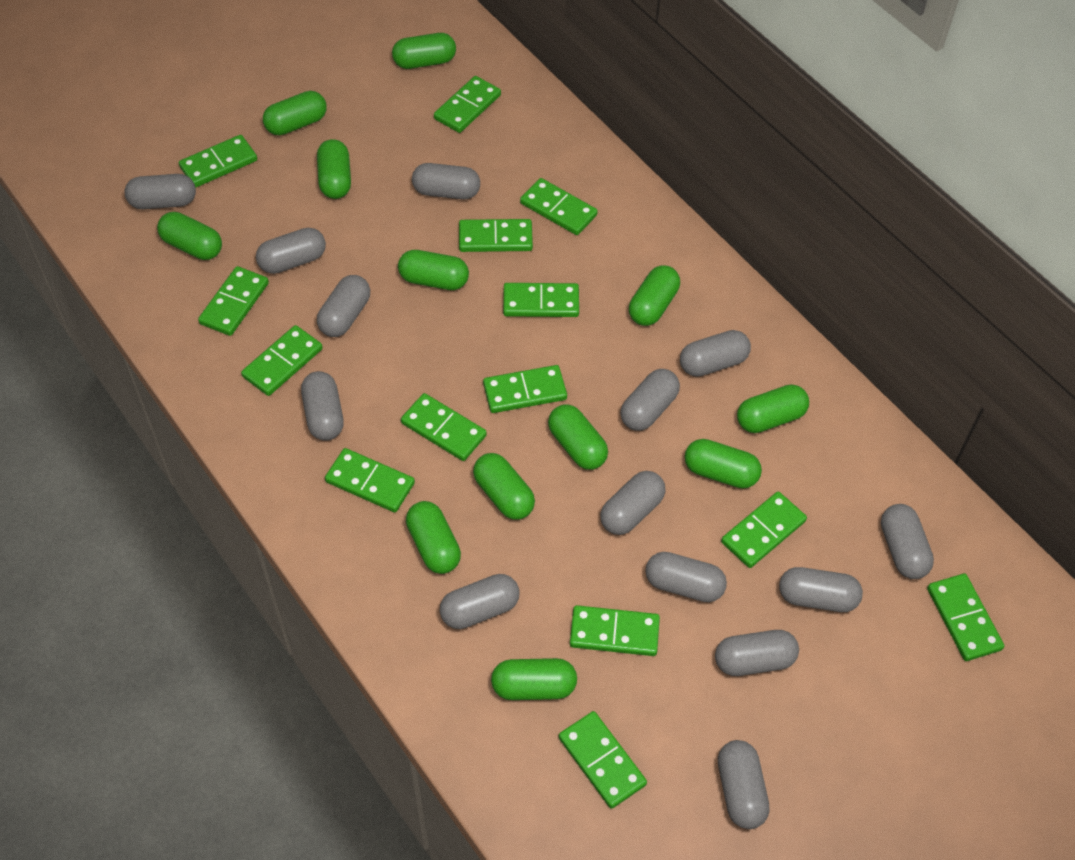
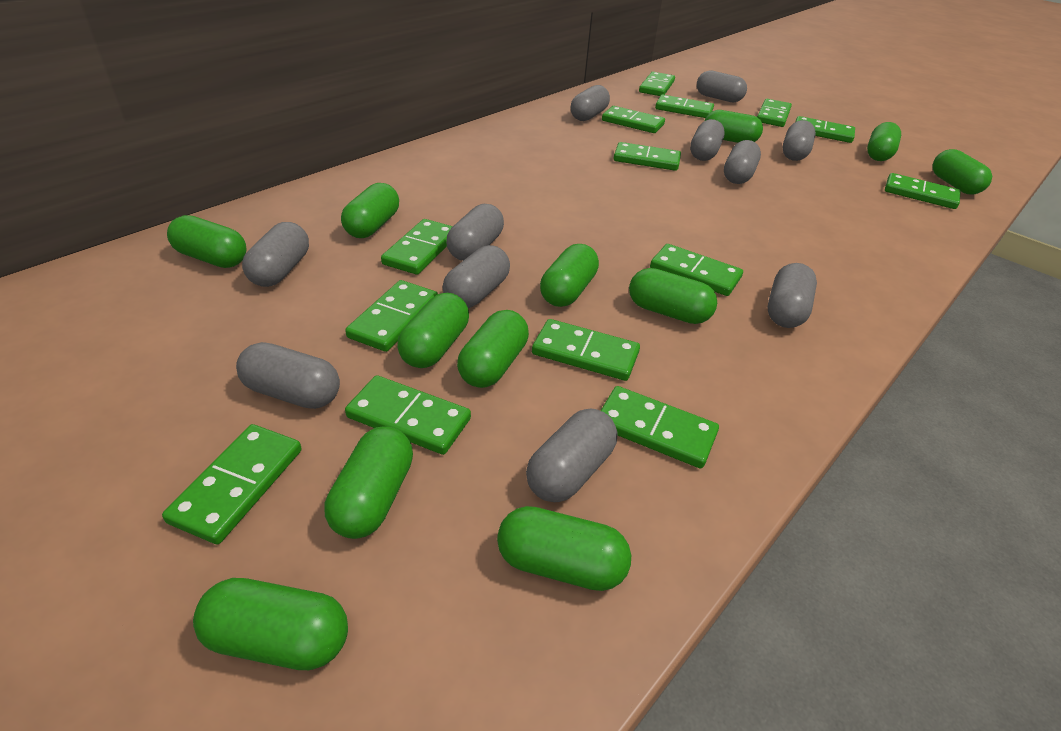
grey capsule: 14 -> 11

